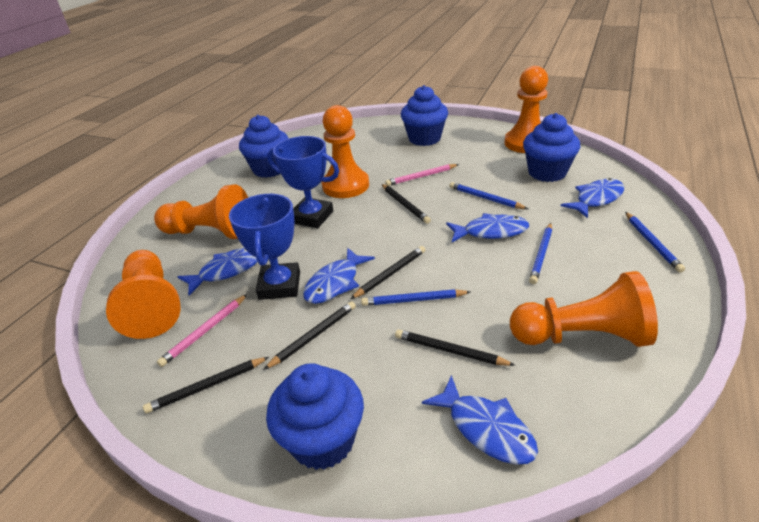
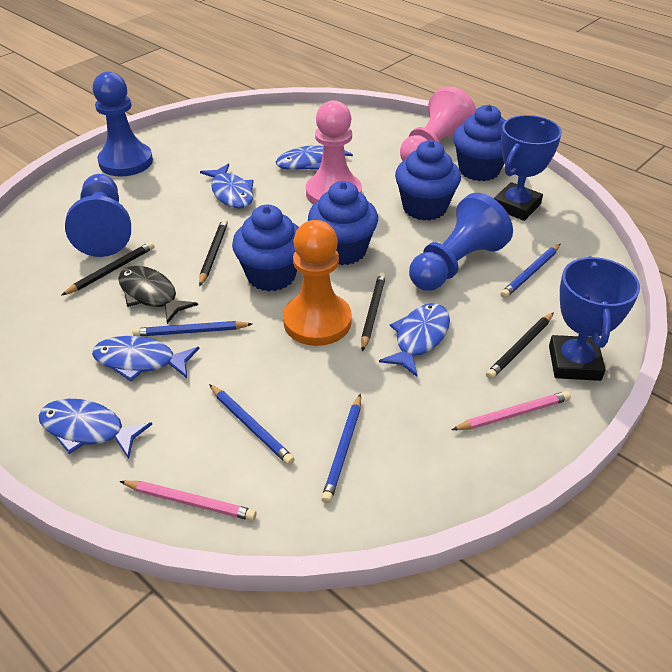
black fish: 0 -> 1
black pencil: 5 -> 4
blue pawn: 0 -> 3
orange pawn: 5 -> 1
pink pawn: 0 -> 2

